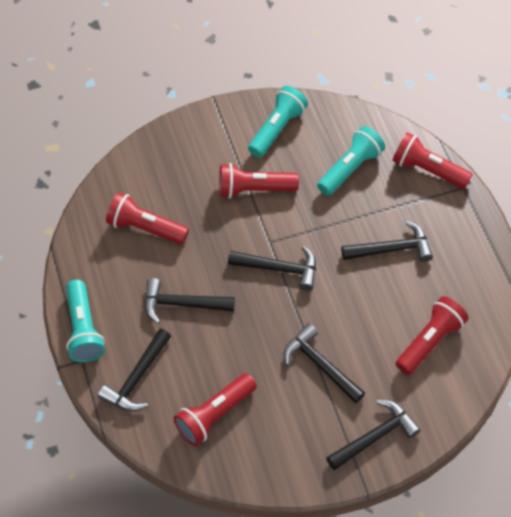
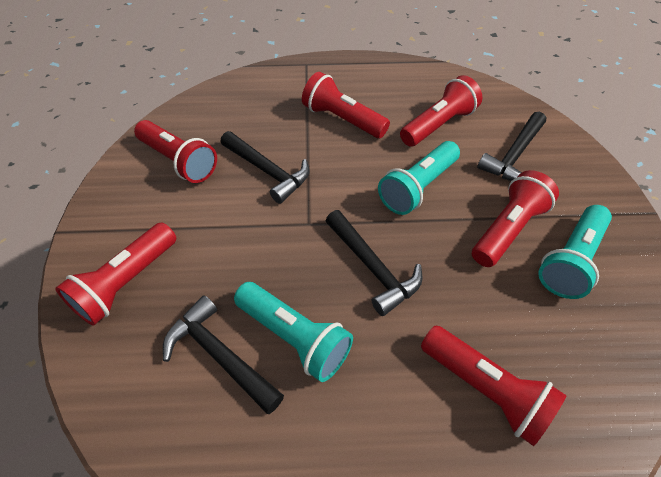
black hammer: 6 -> 4
red flashlight: 5 -> 6

